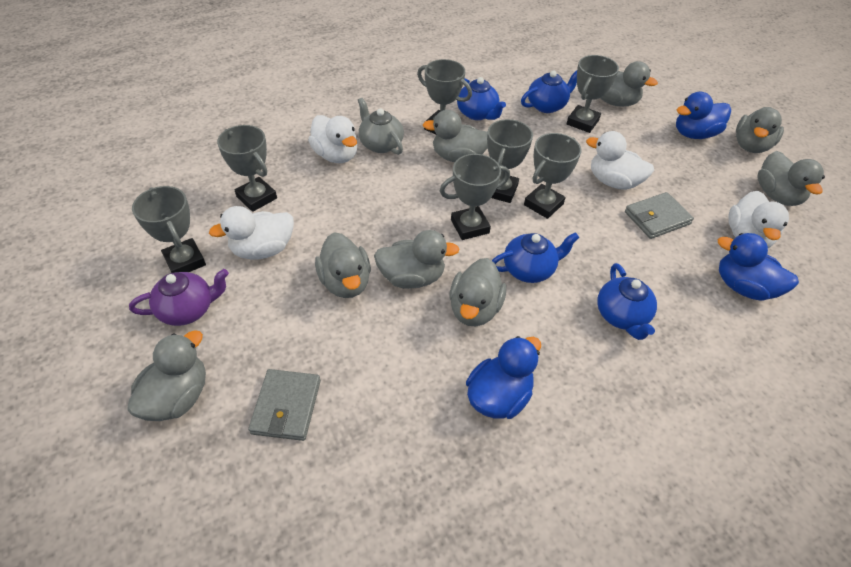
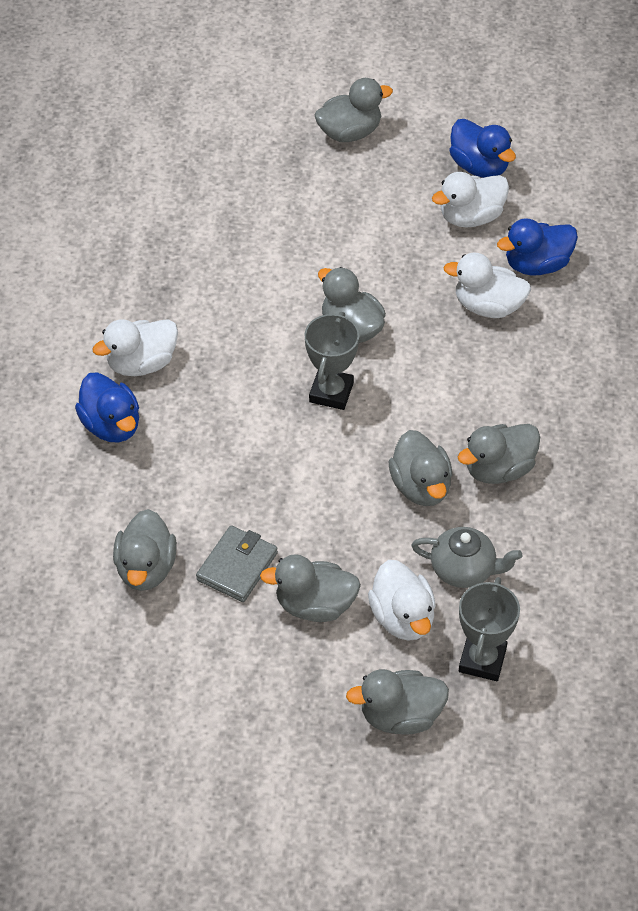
blue teapot: 4 -> 0
grey duck: 8 -> 7
grey trophy: 7 -> 2
grey wallet: 2 -> 1
purple teapot: 1 -> 0

